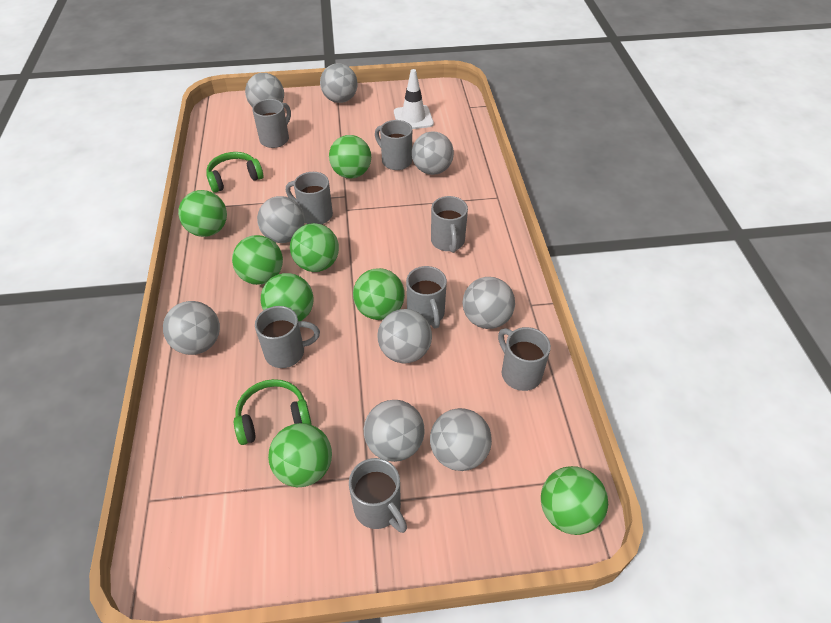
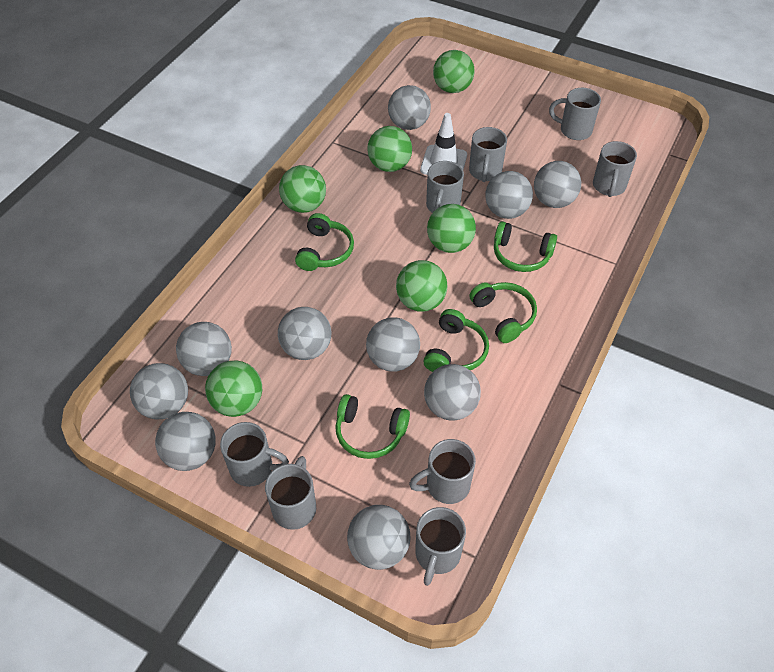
green ball: 8 -> 6
green headphones: 2 -> 5
grey ball: 9 -> 10

